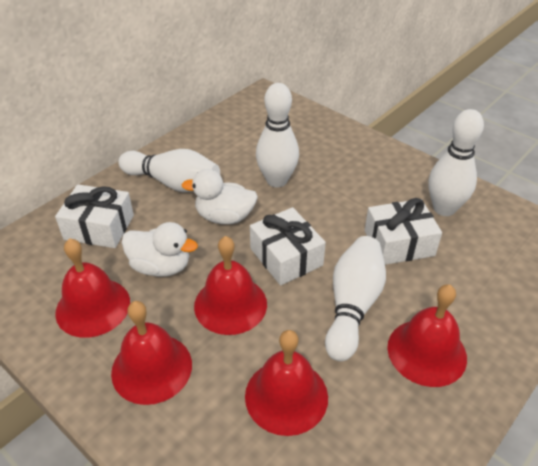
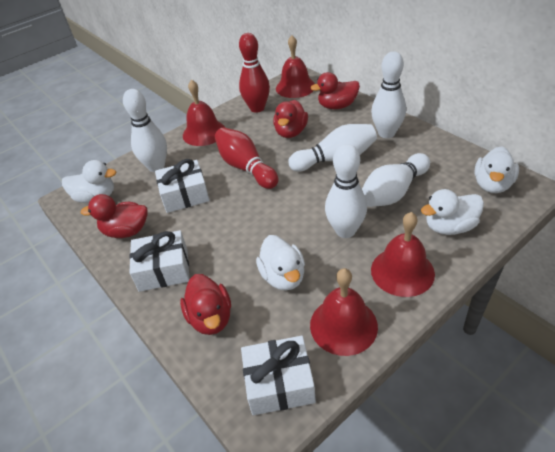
red bell: 5 -> 4
red bowling pin: 0 -> 2
red duck: 0 -> 4
white bowling pin: 4 -> 5
white duck: 2 -> 4

